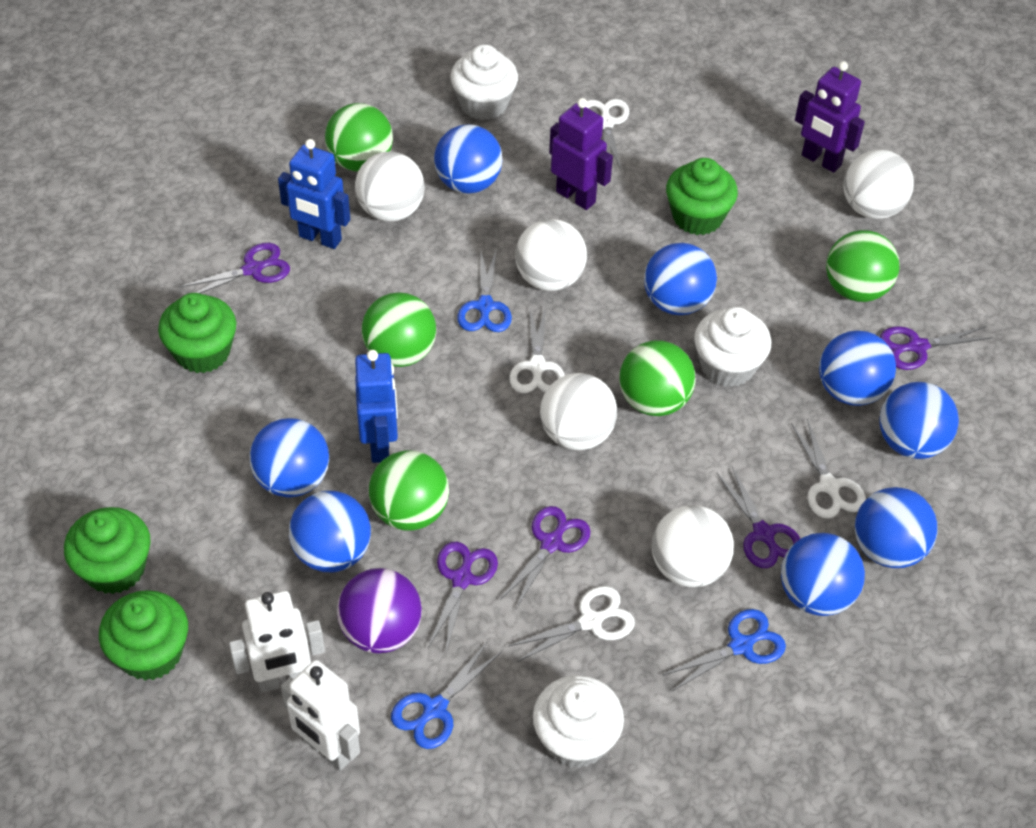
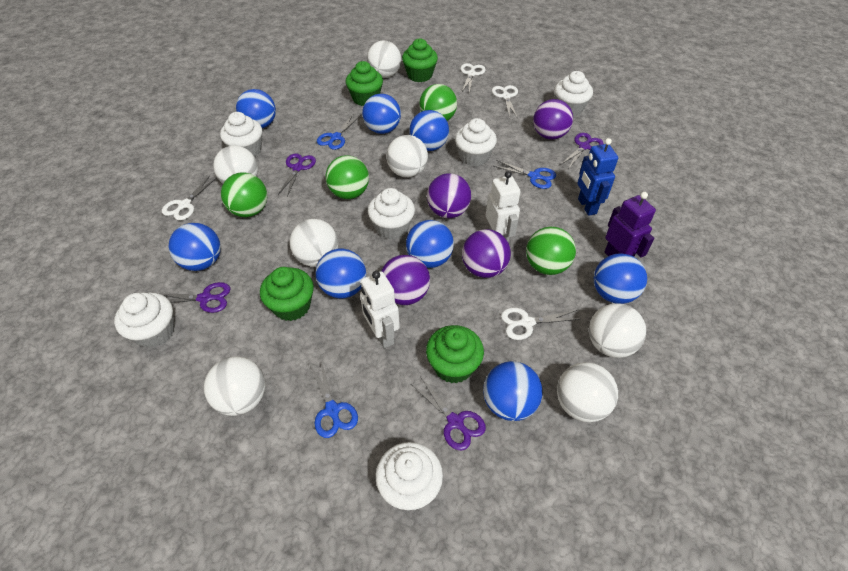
blue robot: 2 -> 1
green ball: 5 -> 4
purple ball: 1 -> 4
purple robot: 2 -> 1
purple scissors: 5 -> 4
white ball: 5 -> 7
white cupcake: 3 -> 6

